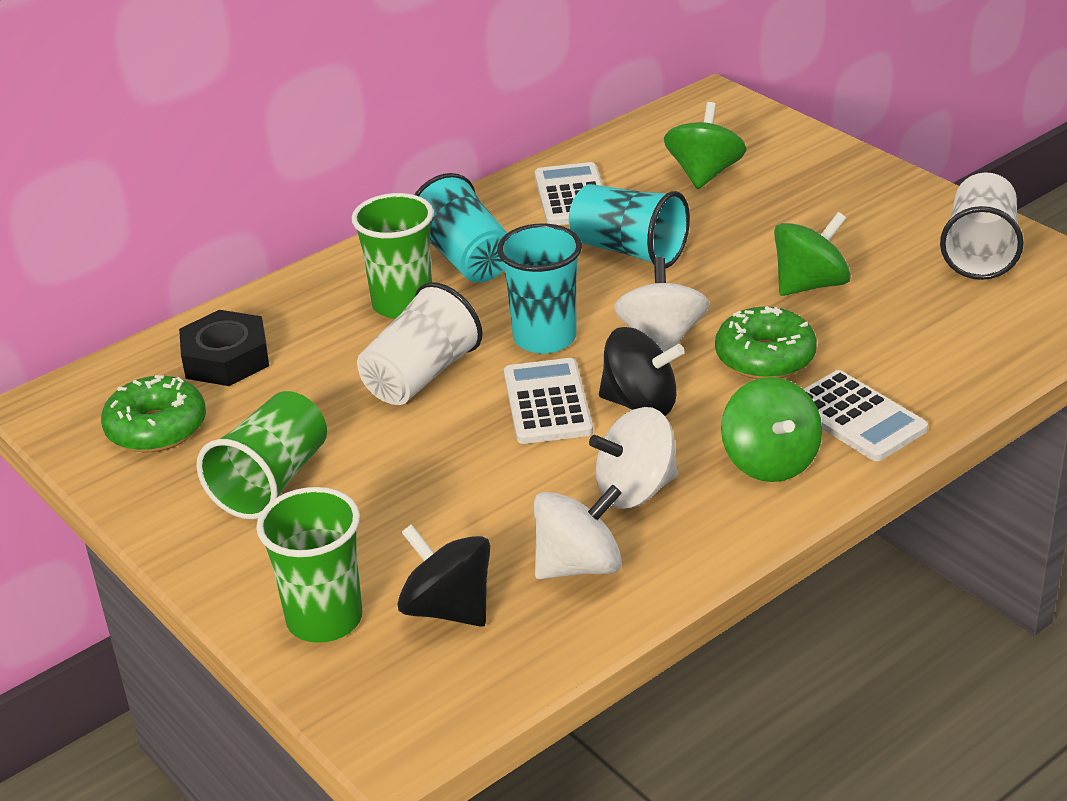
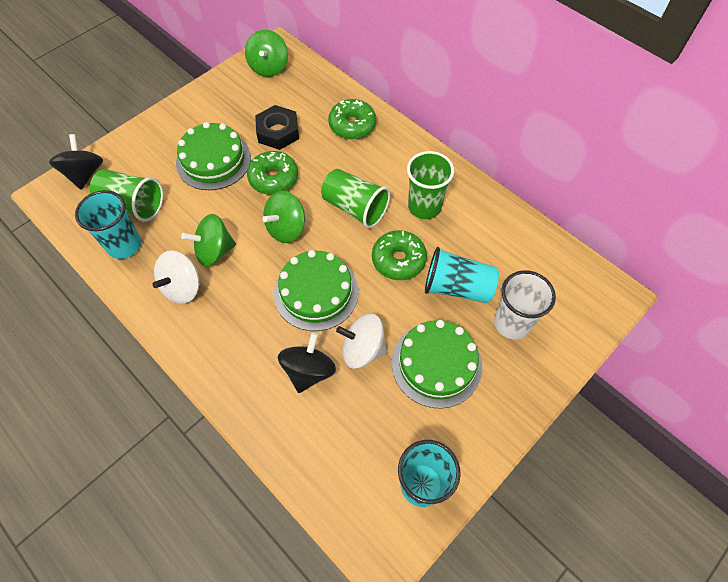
green cake: 0 -> 3
green donut: 2 -> 3
white calculator: 3 -> 0
white cup: 2 -> 1
white spinning top: 3 -> 2

